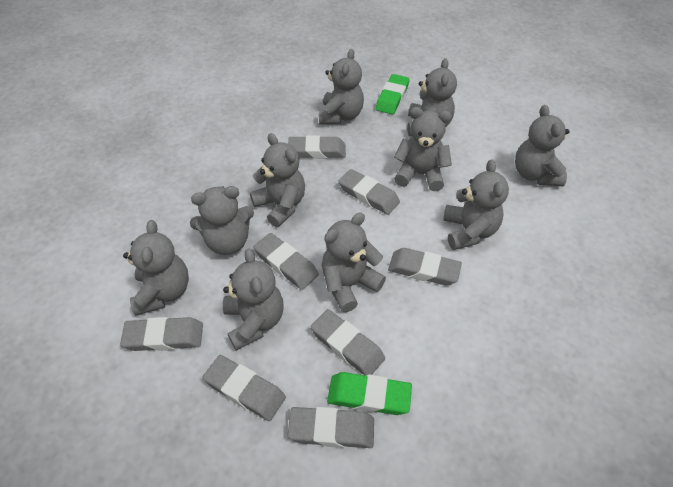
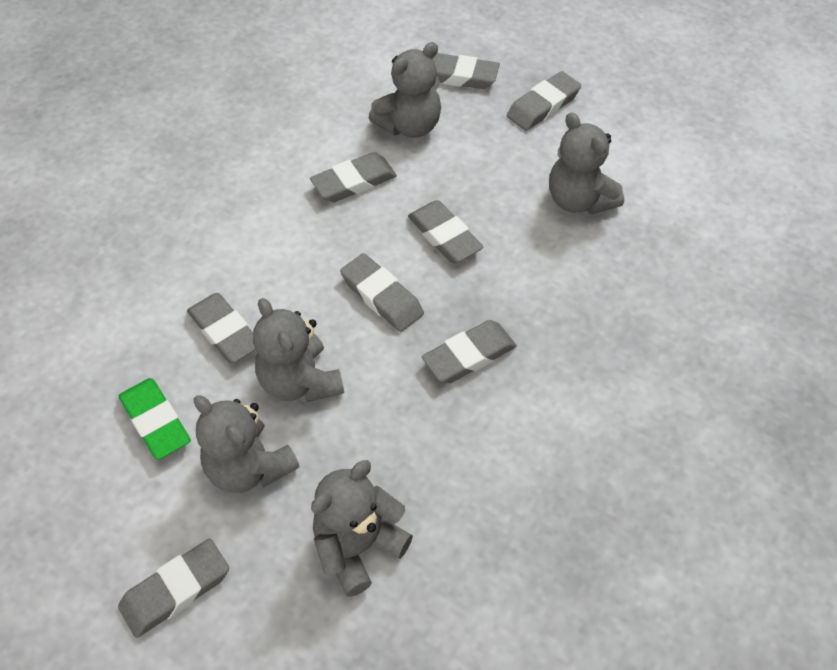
green eraser: 2 -> 1
grey teddy bear: 10 -> 5

